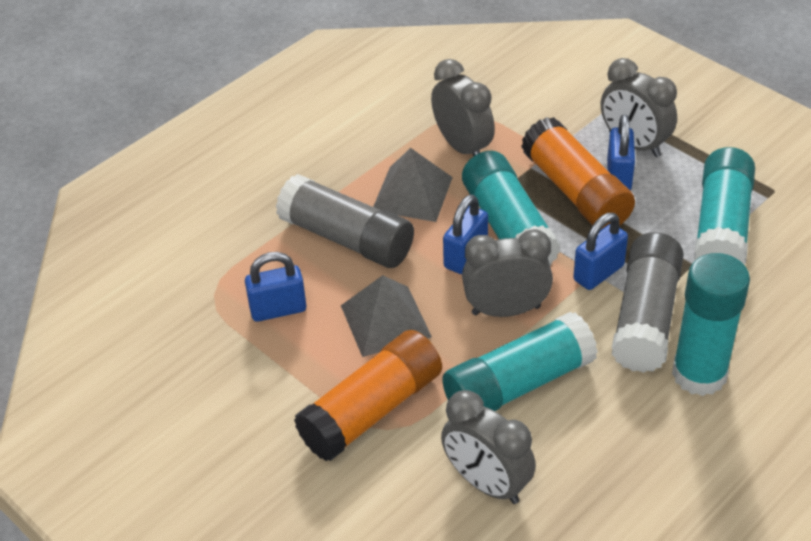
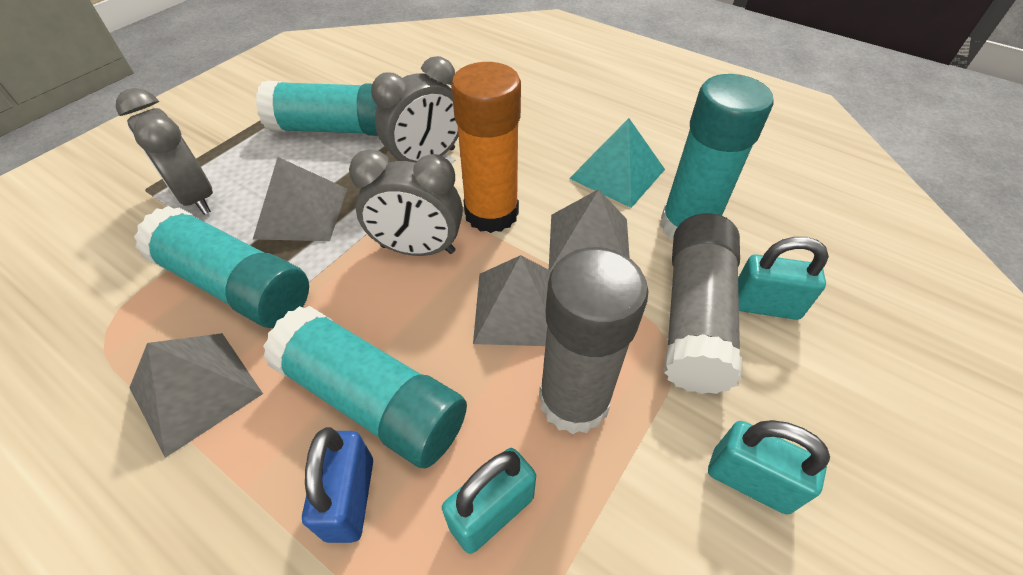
blue padlock: 4 -> 1
grey clock: 4 -> 3
grey pyramid: 2 -> 4
orange glue stick: 2 -> 1
turquoise padlock: 0 -> 3
turquoise pyramid: 0 -> 1

